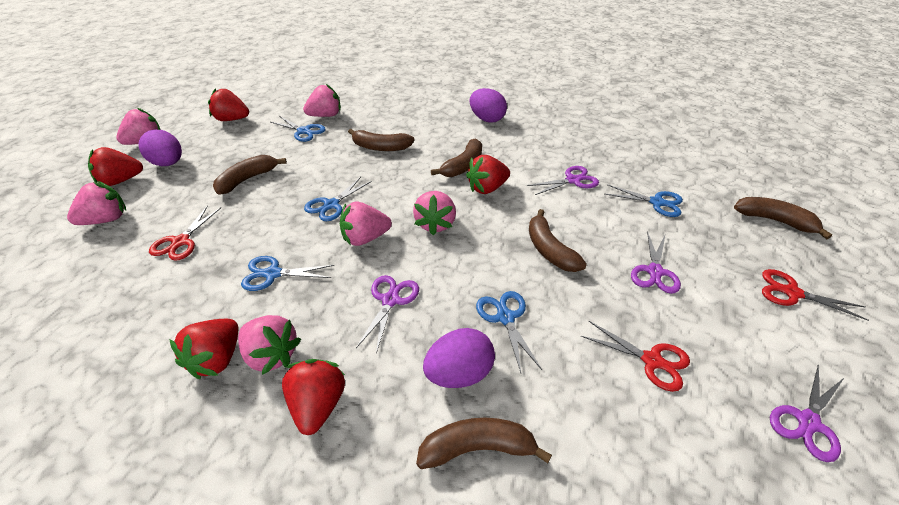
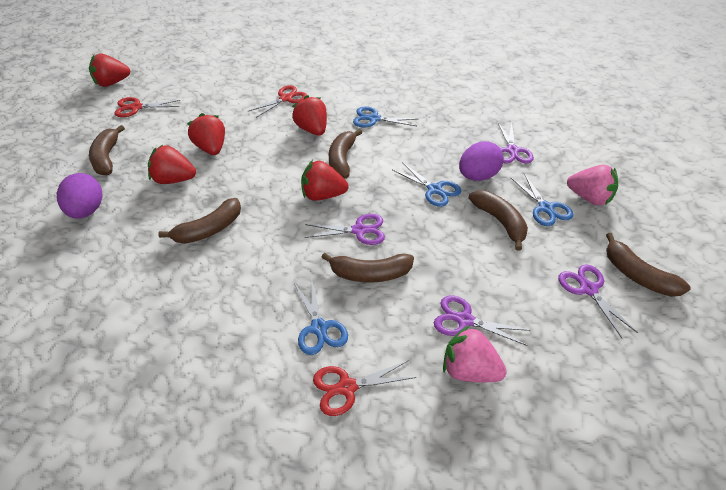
blue scissors: 5 -> 4
pink strawberry: 6 -> 2
purple egg: 3 -> 2

